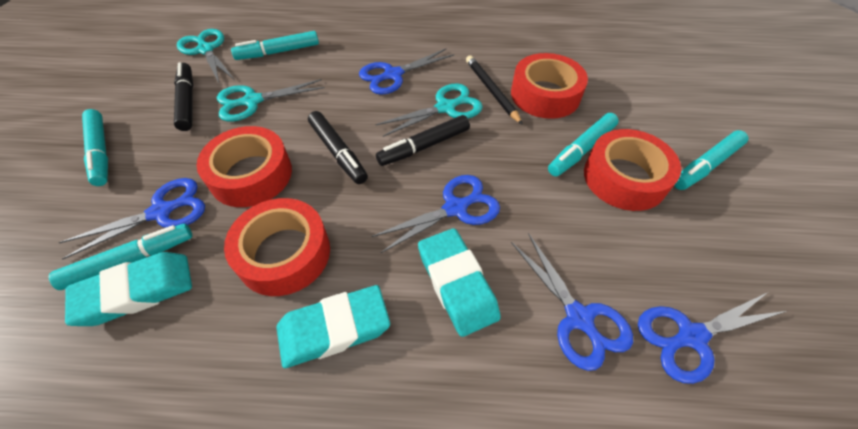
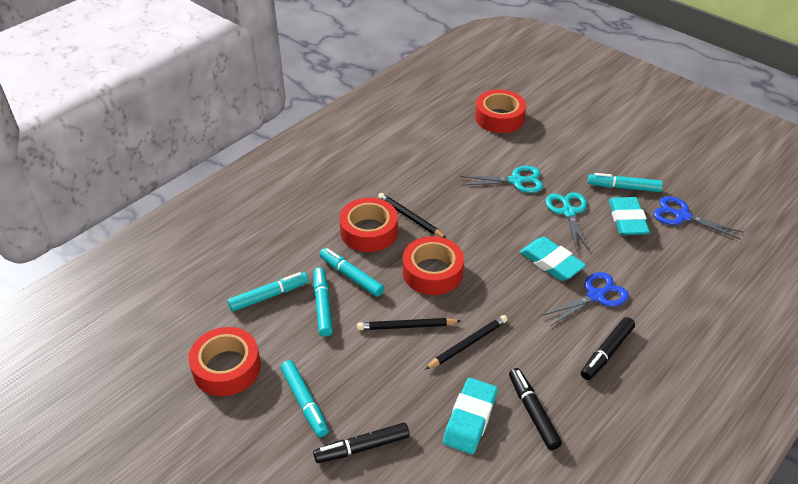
black pencil: 1 -> 3
blue scissors: 5 -> 2
turquoise scissors: 3 -> 2

